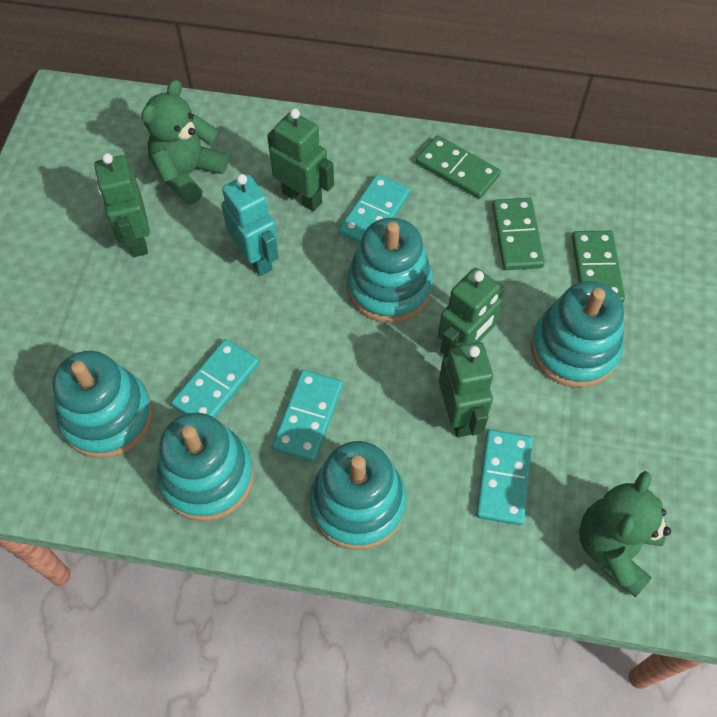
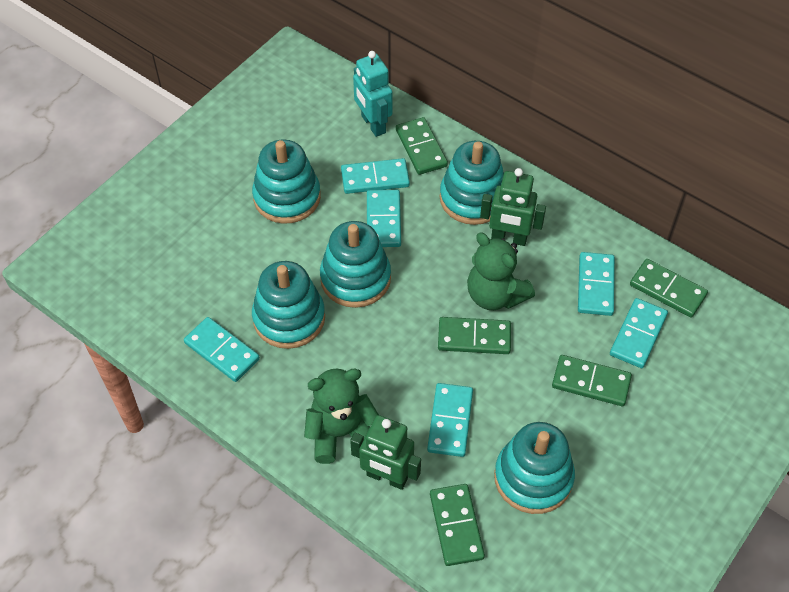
green domino: 3 -> 5
green robot: 4 -> 2
turquoise domino: 4 -> 6

